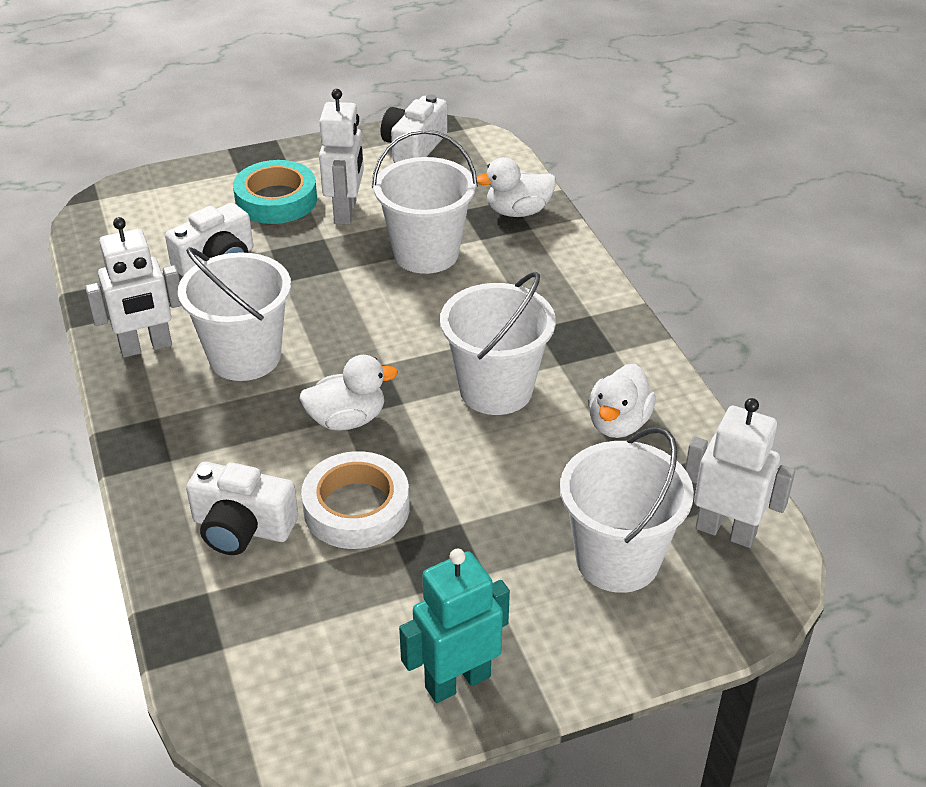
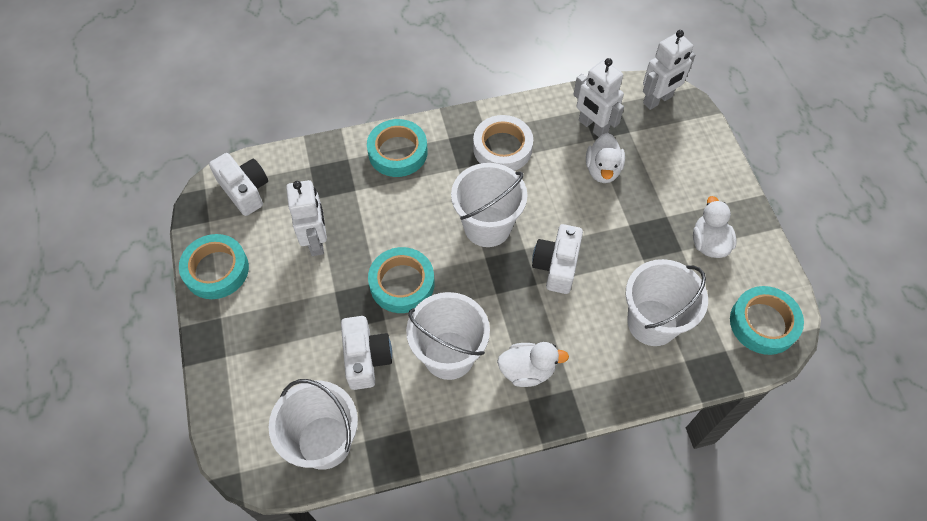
turquoise robot: 1 -> 0
turquoise tape: 1 -> 4

